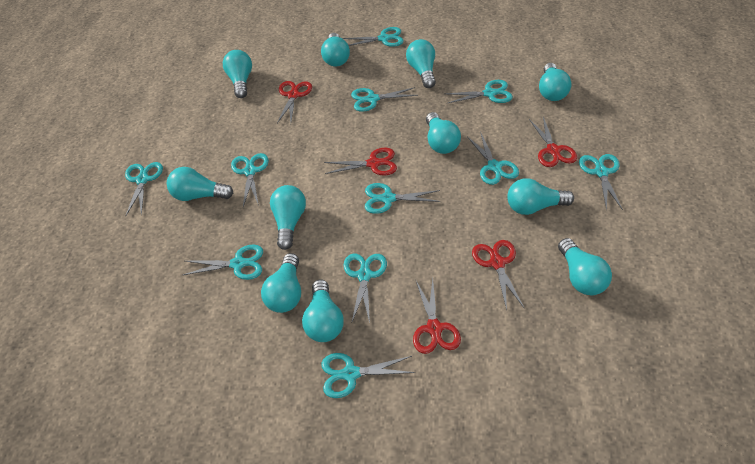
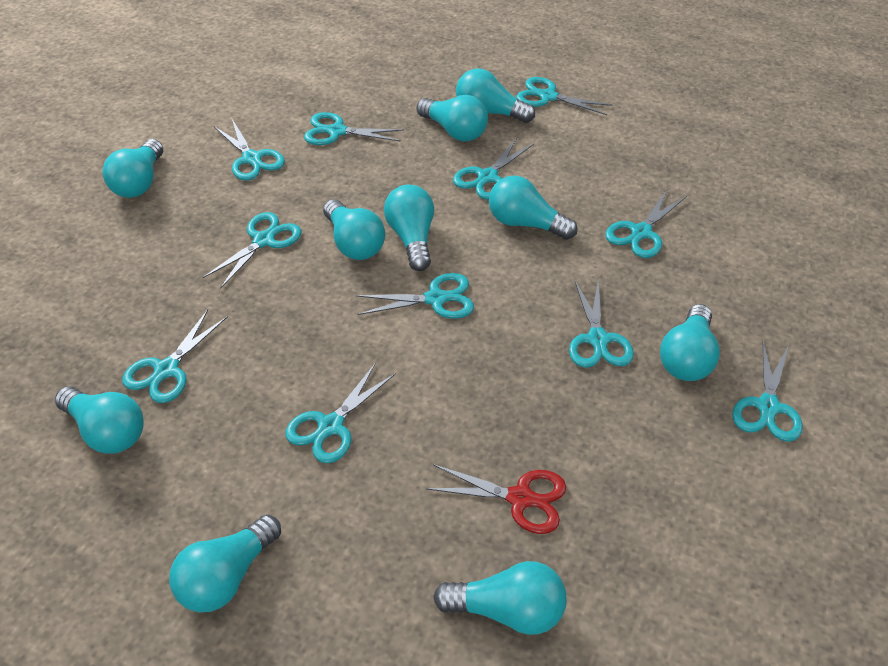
red scissors: 5 -> 1
turquoise light bulb: 11 -> 10

